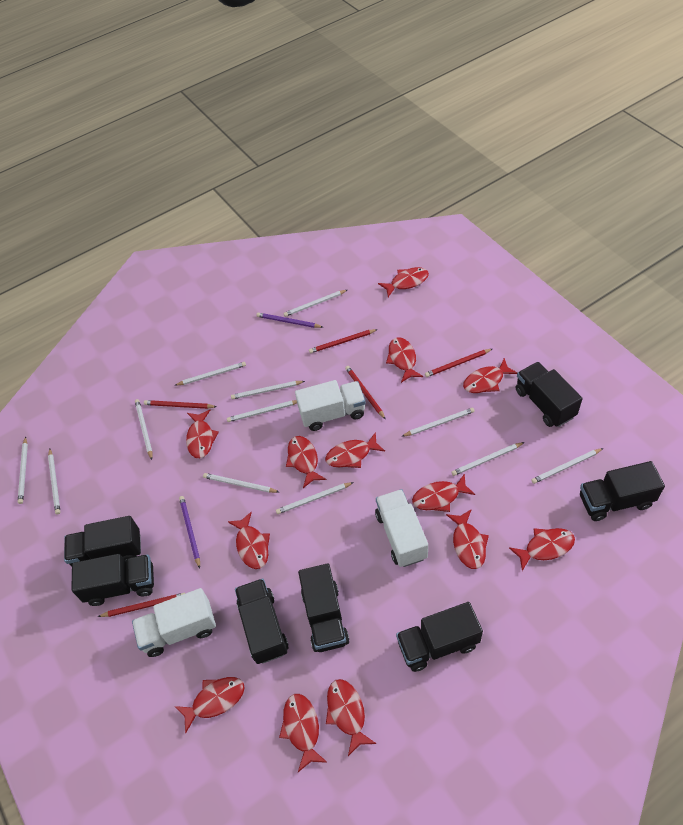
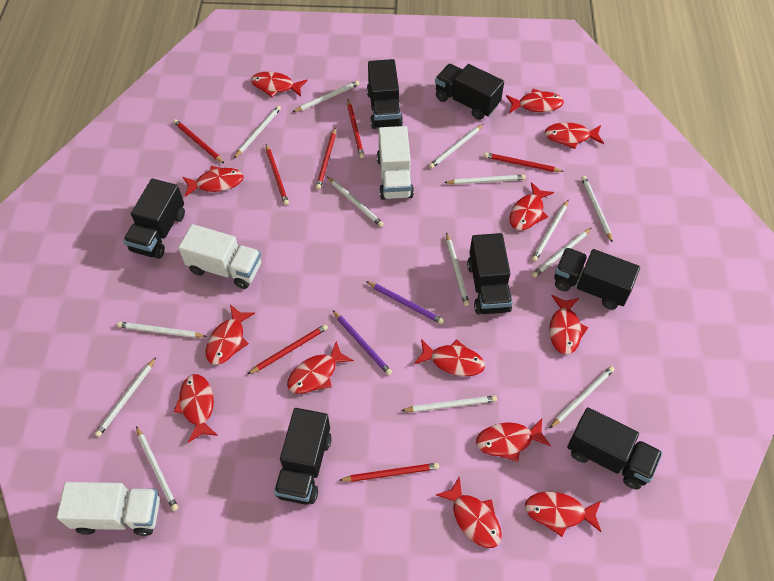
red pencil: 5 -> 7
white pencil: 12 -> 14

